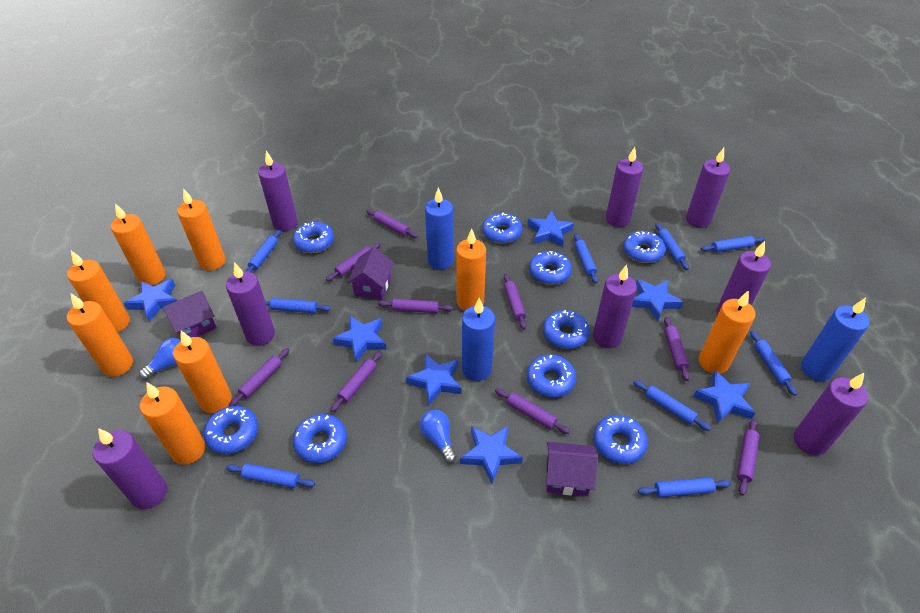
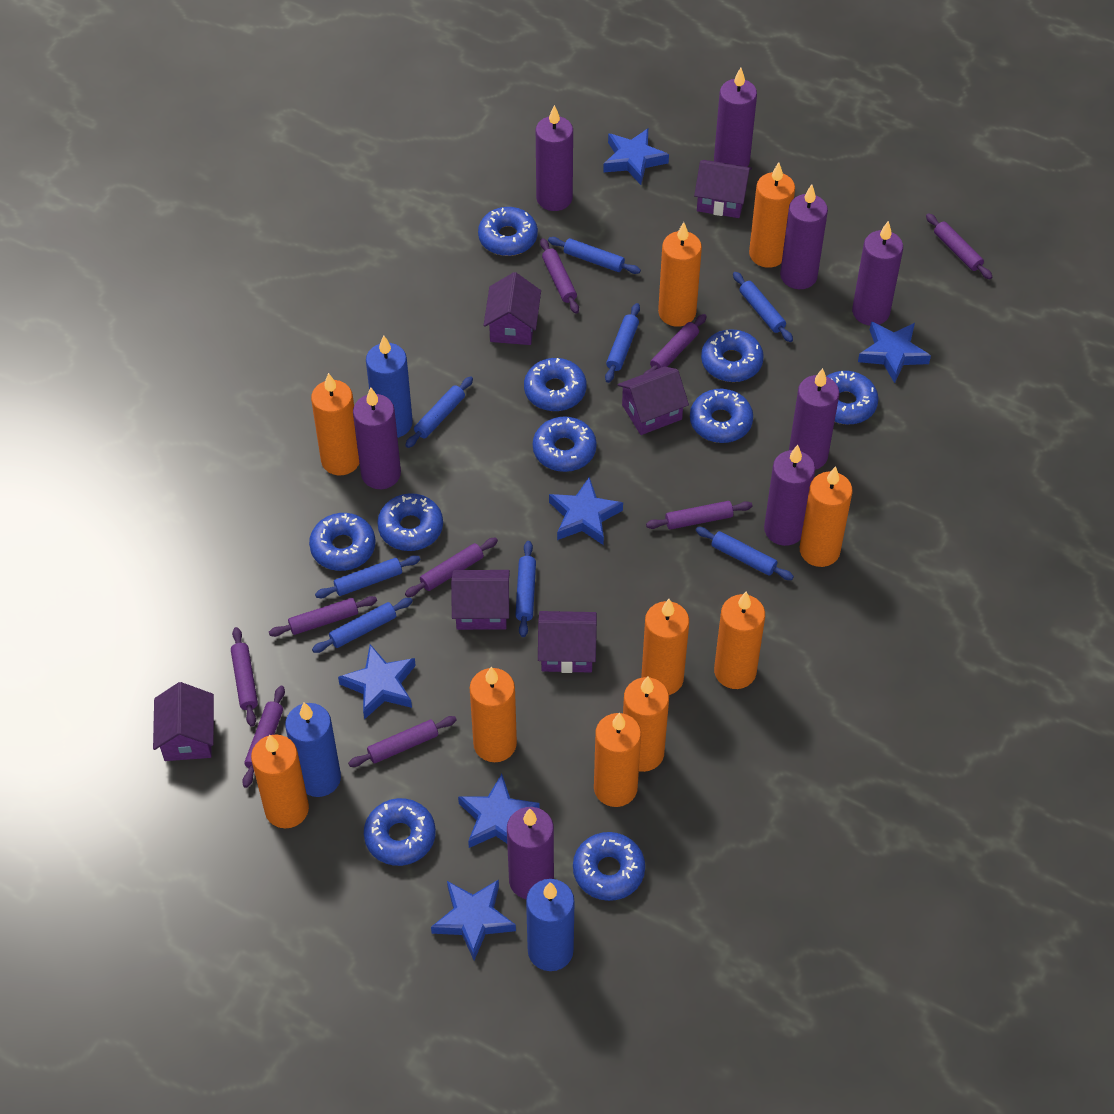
blue donut: 9 -> 10
blue light bulb: 2 -> 0
blue rolling pin: 9 -> 8
blue star: 7 -> 6
orange candle: 8 -> 10
purple house: 3 -> 6

